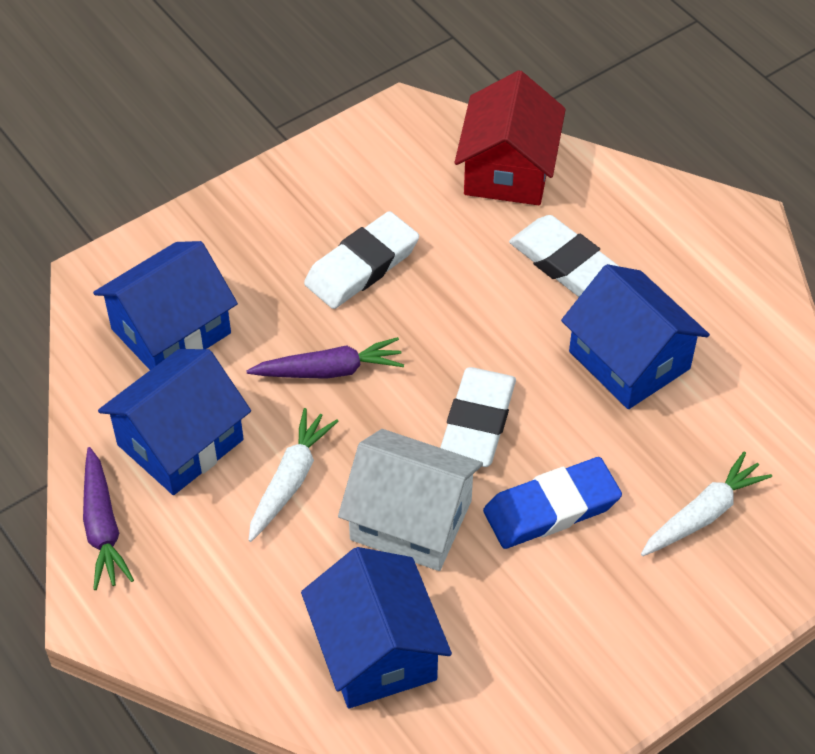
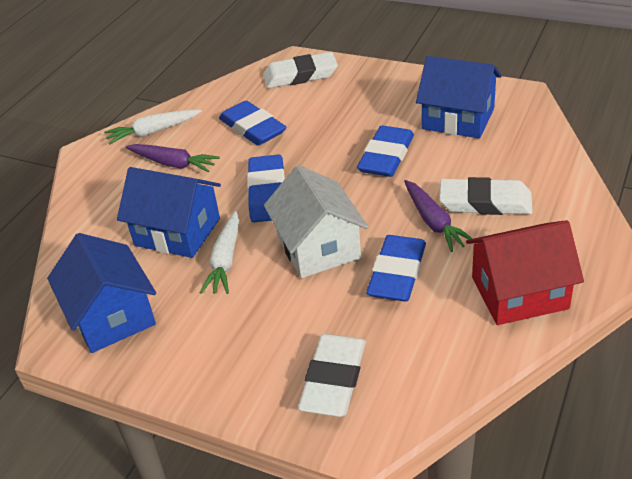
blue eraser: 1 -> 4
blue house: 4 -> 3

